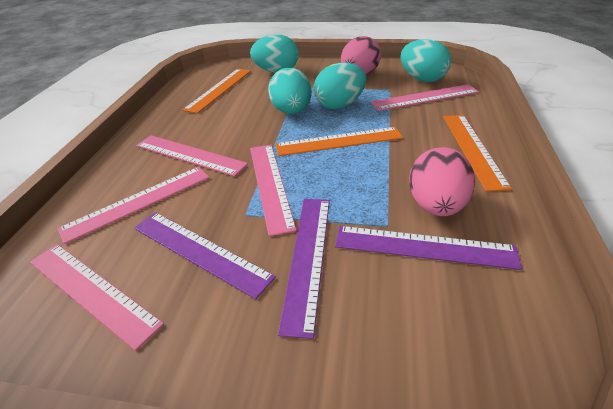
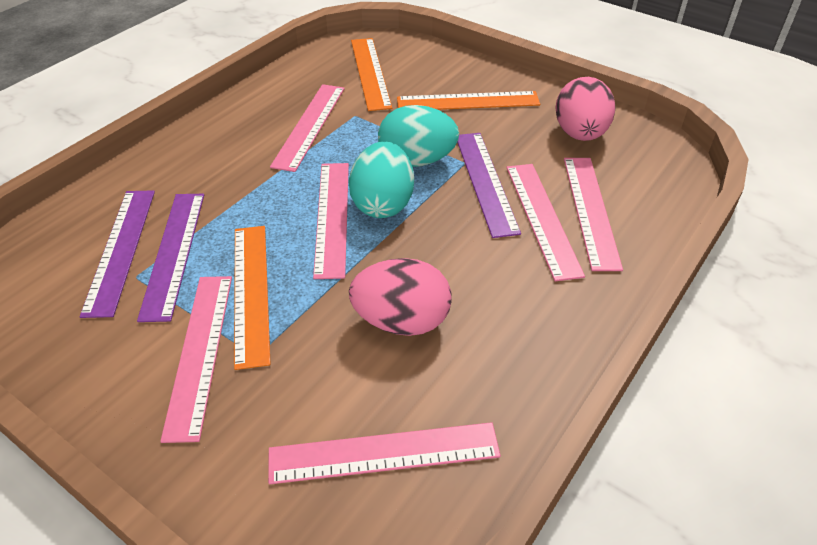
pink ruler: 5 -> 6
turquoise egg: 4 -> 2

